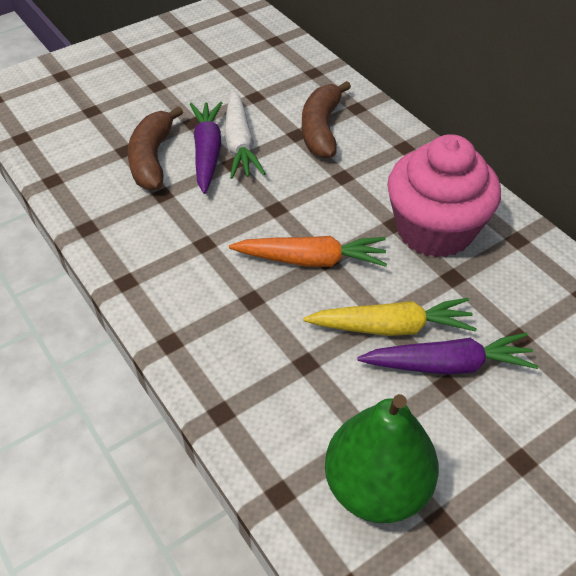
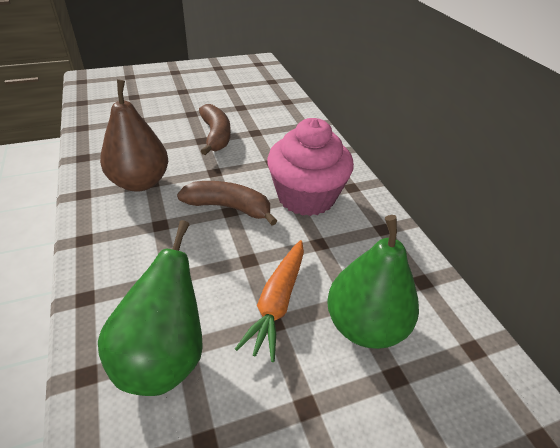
brown pear: 0 -> 1
green pear: 1 -> 2
purple carrot: 2 -> 0
white carrot: 1 -> 0
yellow carrot: 1 -> 0

